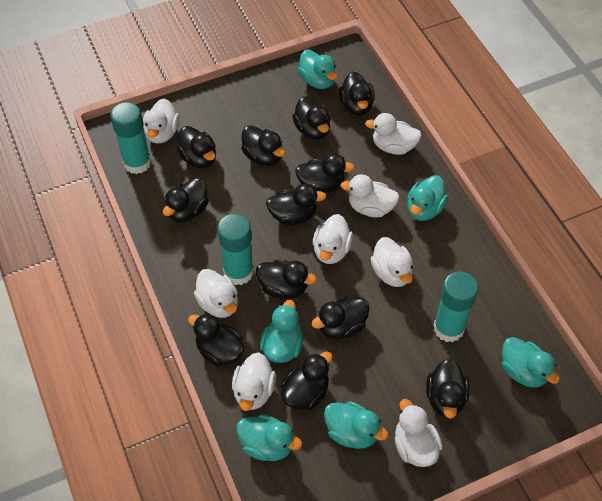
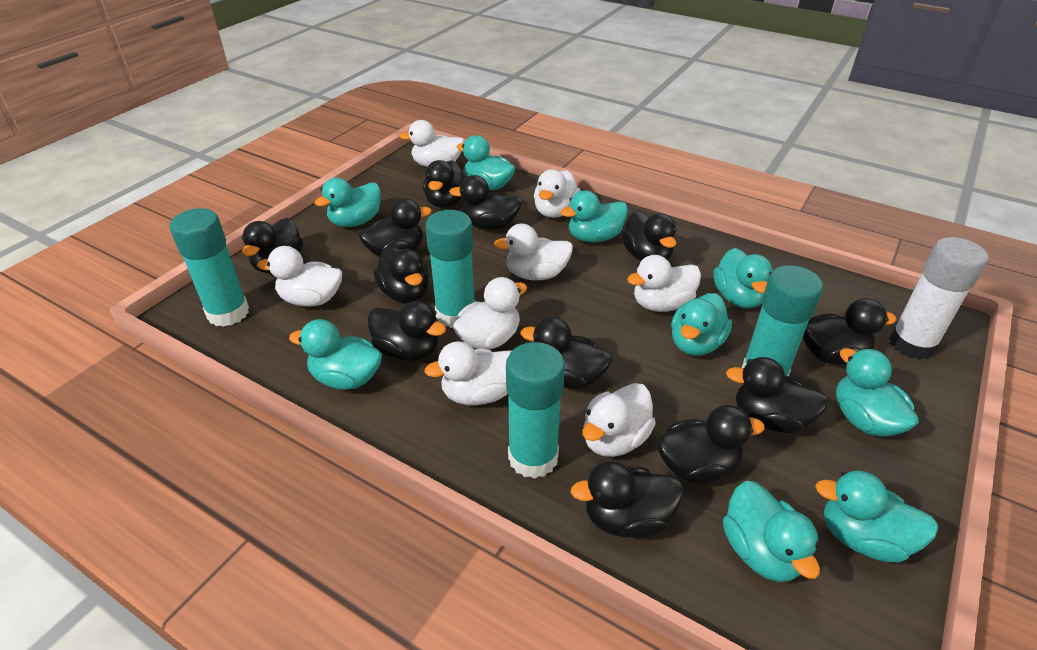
turquoise duck: 6 -> 9
turquoise glue stick: 3 -> 4
white glue stick: 0 -> 1

